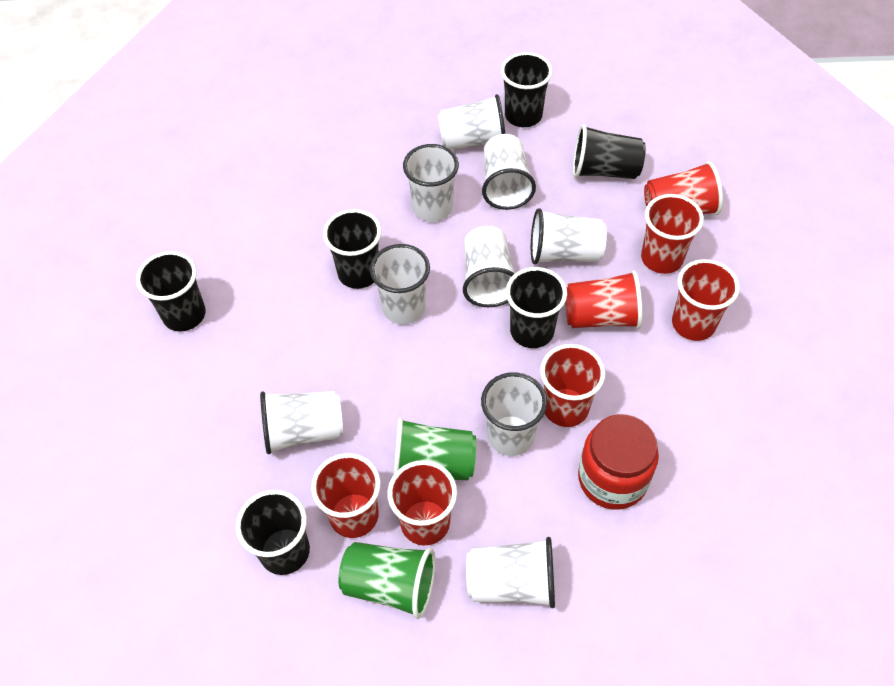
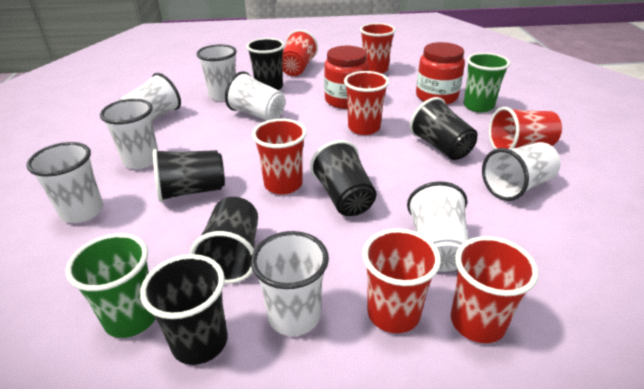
red jar: 1 -> 2
white cup: 9 -> 8

